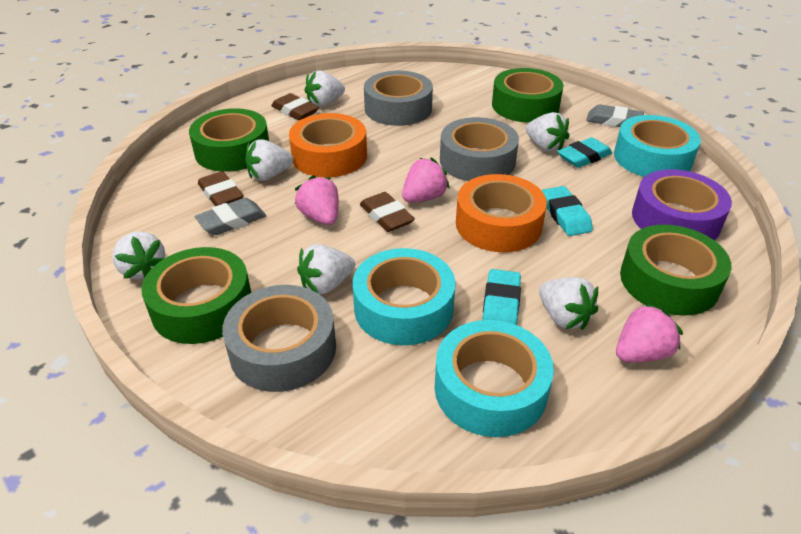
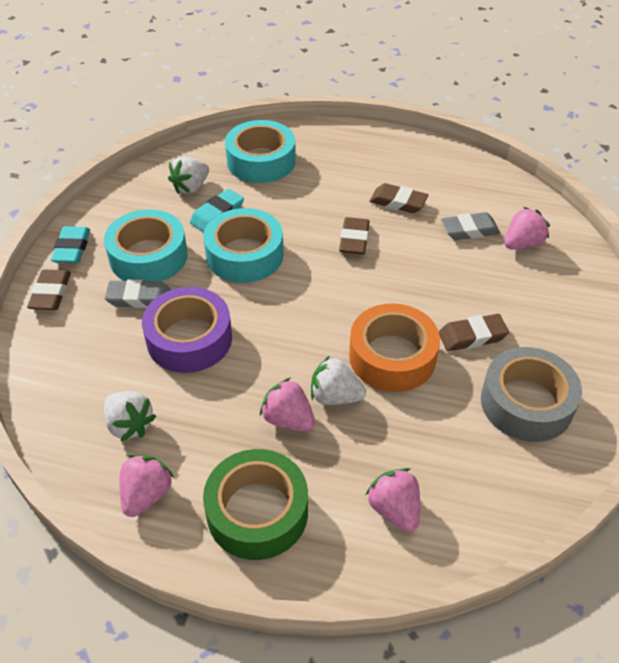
brown eraser: 3 -> 4
green tape: 4 -> 1
grey tape: 3 -> 1
orange tape: 2 -> 1
pink strawberry: 3 -> 4
turquoise eraser: 3 -> 2
white strawberry: 6 -> 3

